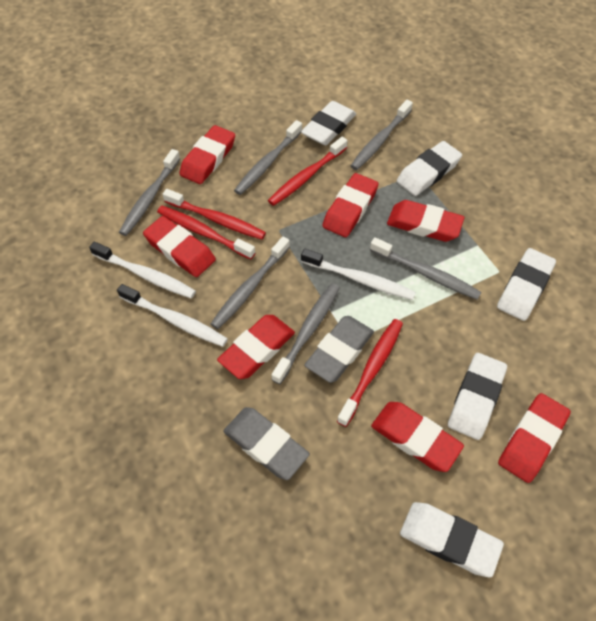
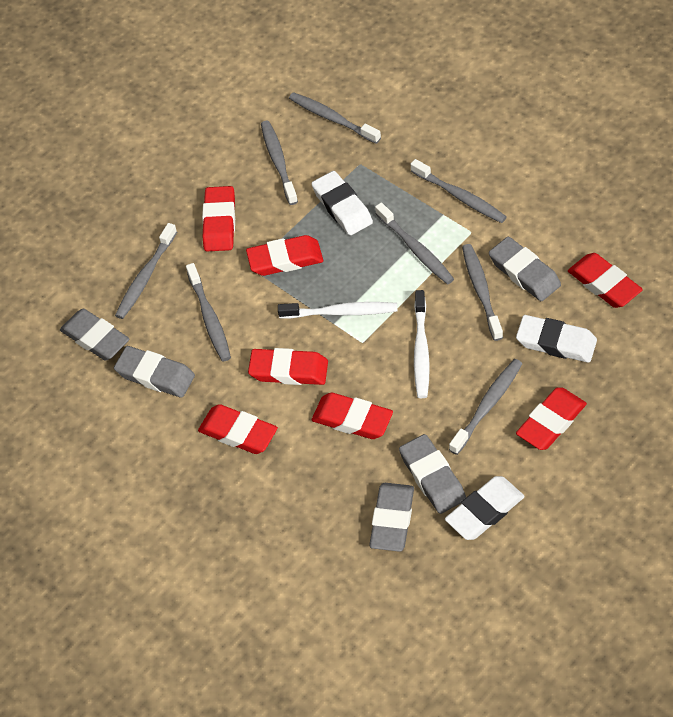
grey eraser: 2 -> 5
grey toothbrush: 6 -> 8
red toothbrush: 4 -> 0
white eraser: 5 -> 3
white toothbrush: 3 -> 2

